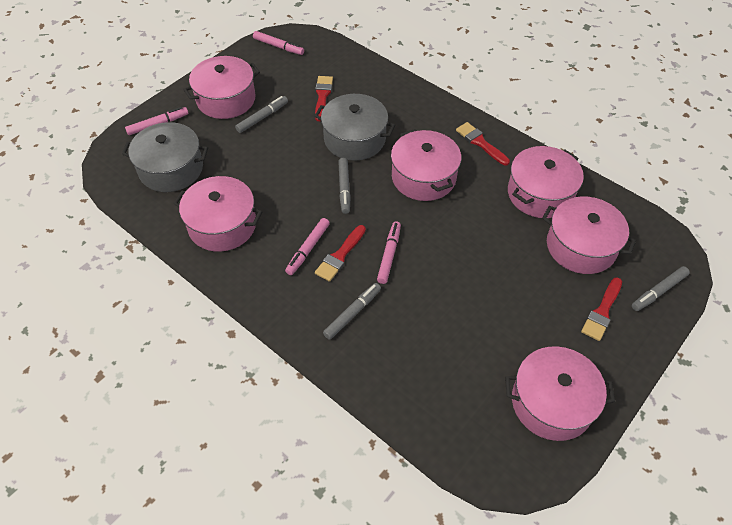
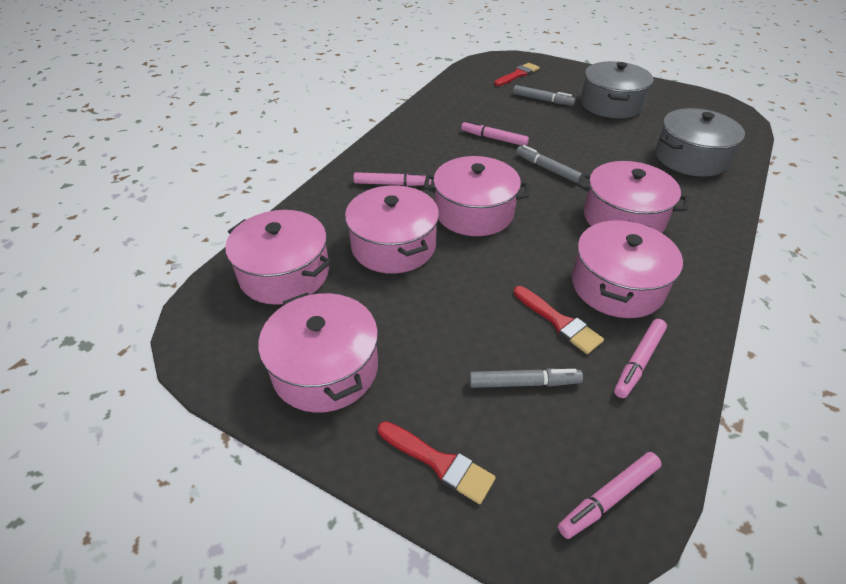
grey marker: 4 -> 3
red brush: 4 -> 3

